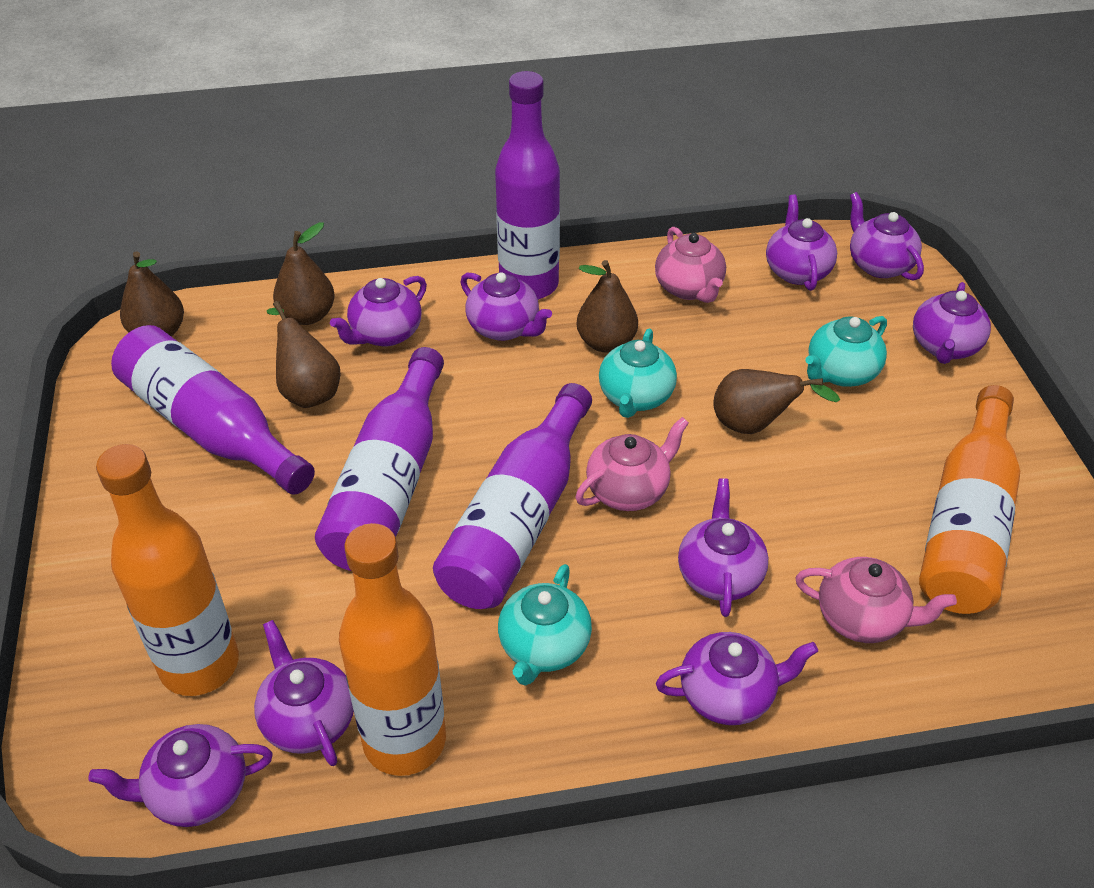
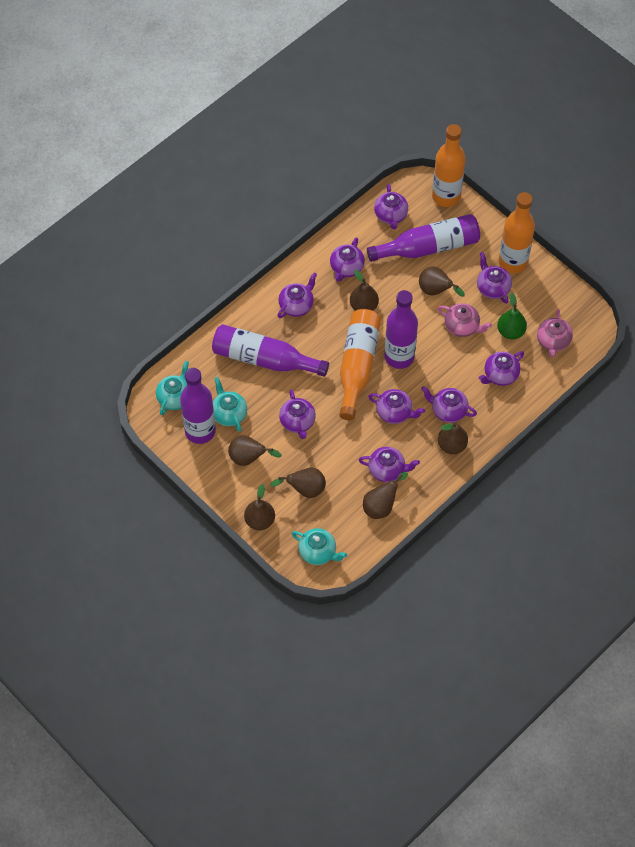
brown pear: 5 -> 7
green pear: 0 -> 1
pink teapot: 3 -> 2

